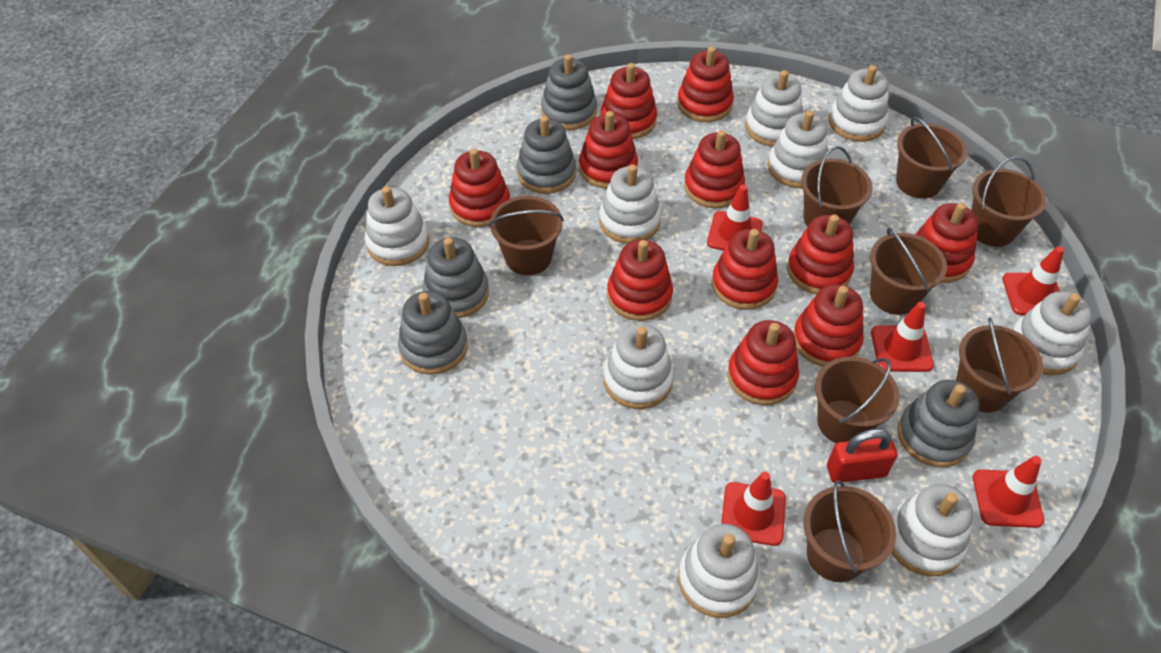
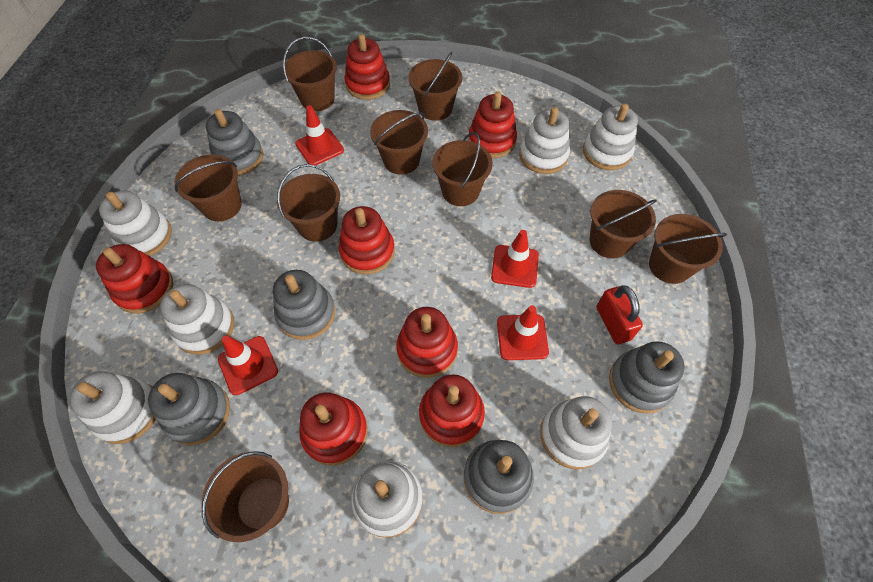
brown bucket: 8 -> 9
red stacking toy: 11 -> 7
red traffic cone: 5 -> 4
white stacking toy: 9 -> 7

